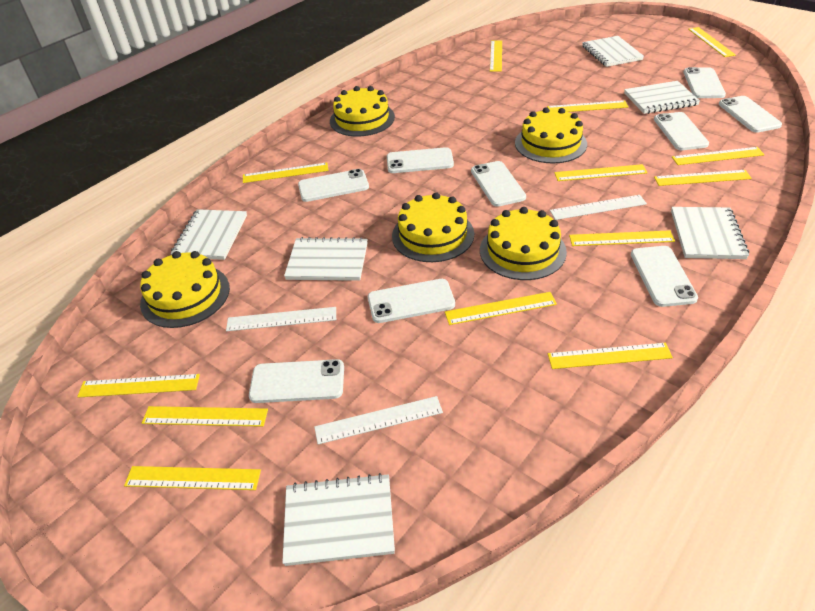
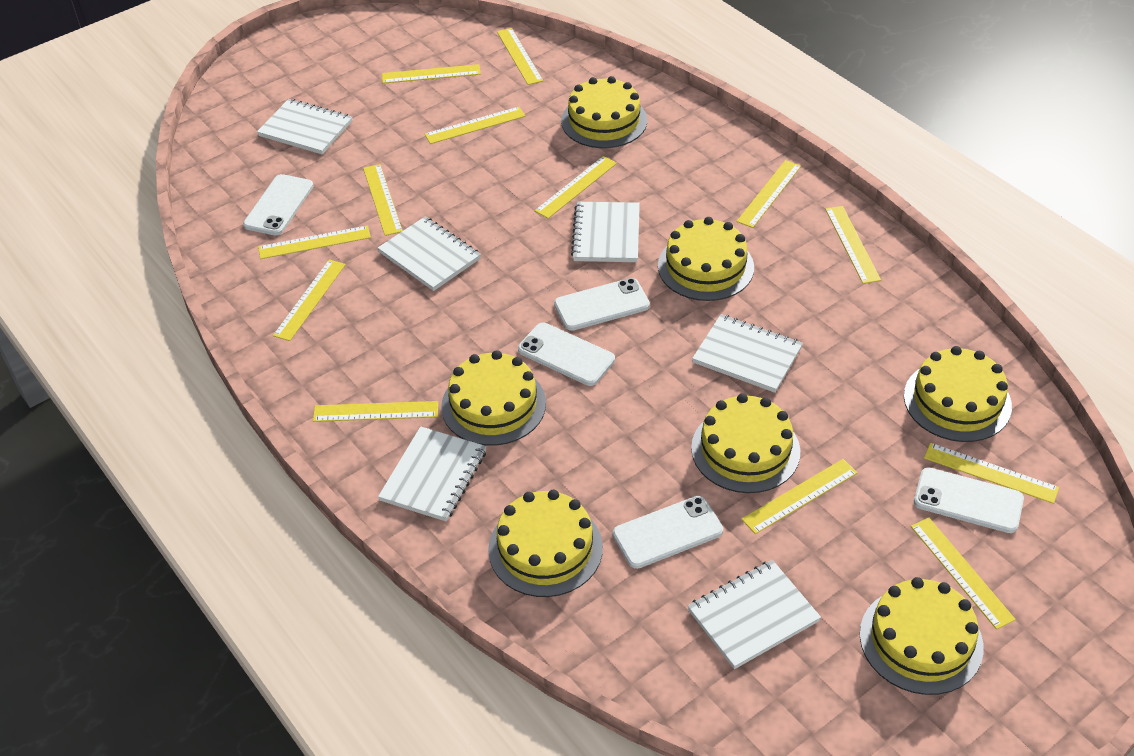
white phone: 9 -> 5
white ruler: 3 -> 0
yellow cake: 5 -> 7

